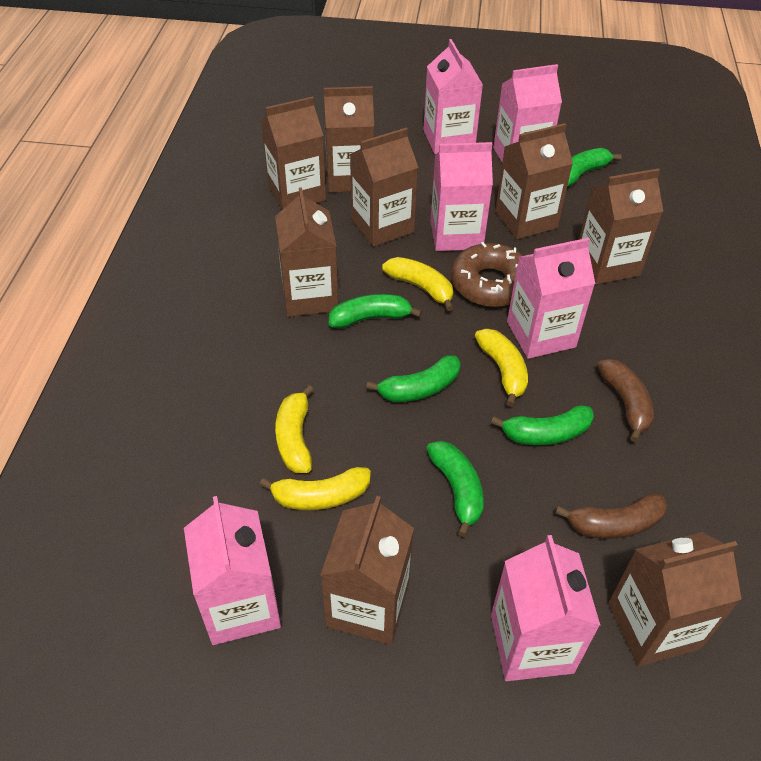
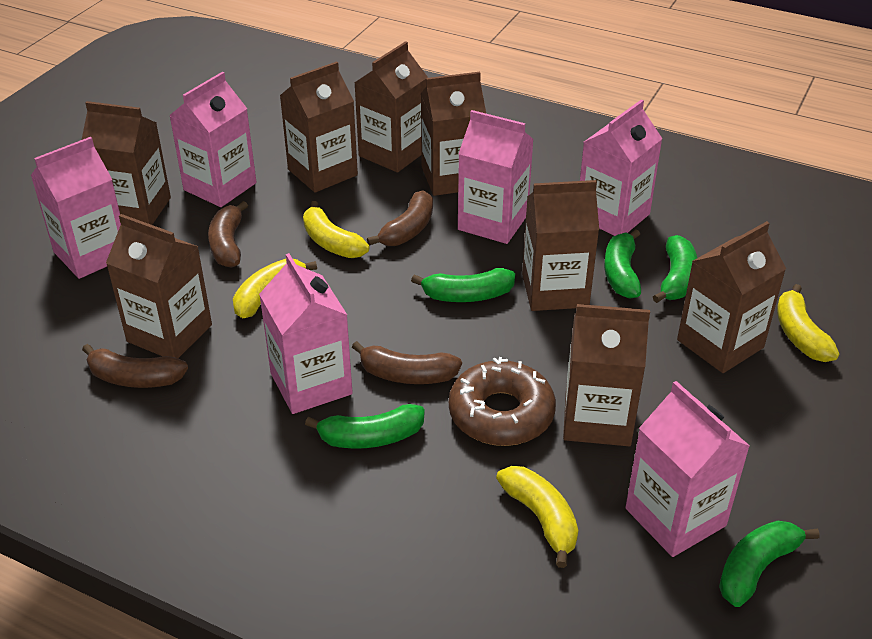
brown banana: 2 -> 4

